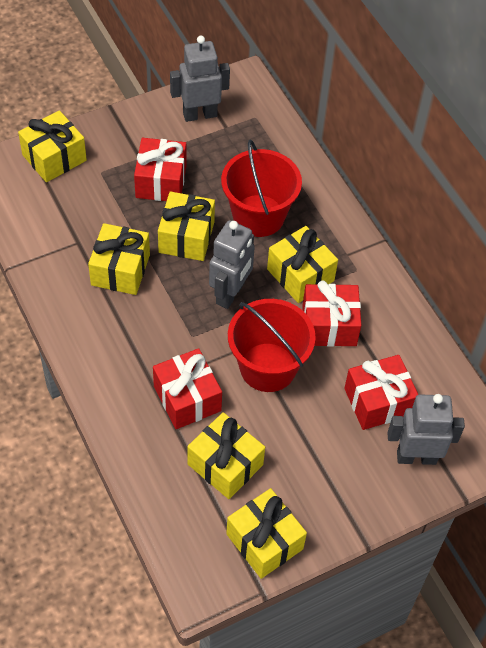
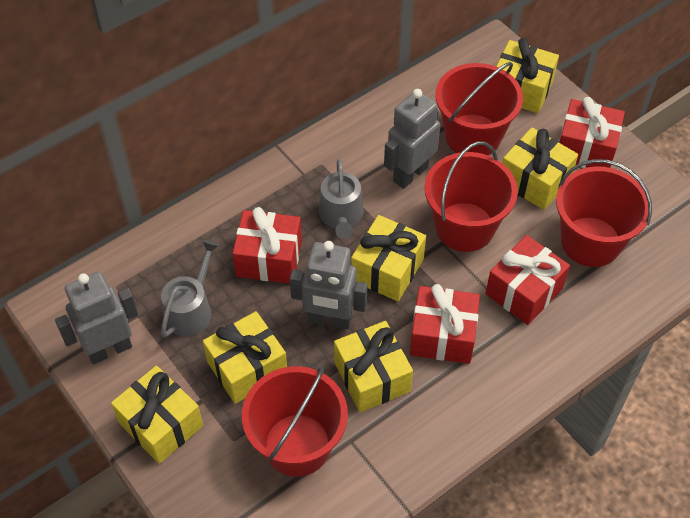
grey watering can: 0 -> 2
red bucket: 2 -> 4

